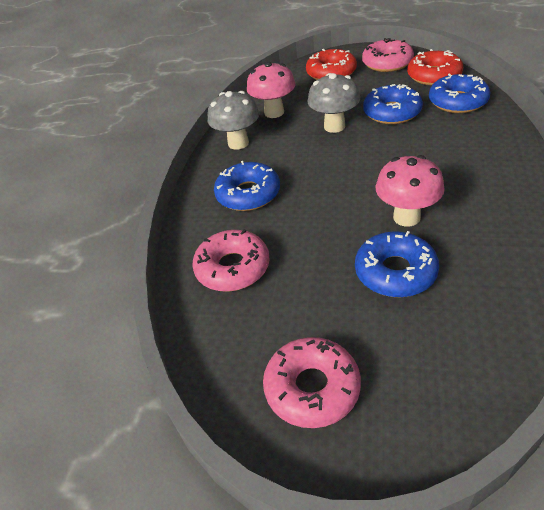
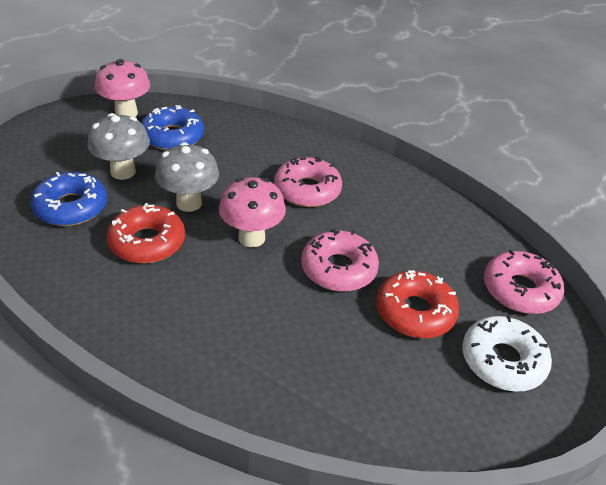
blue donut: 4 -> 2
white donut: 0 -> 1

